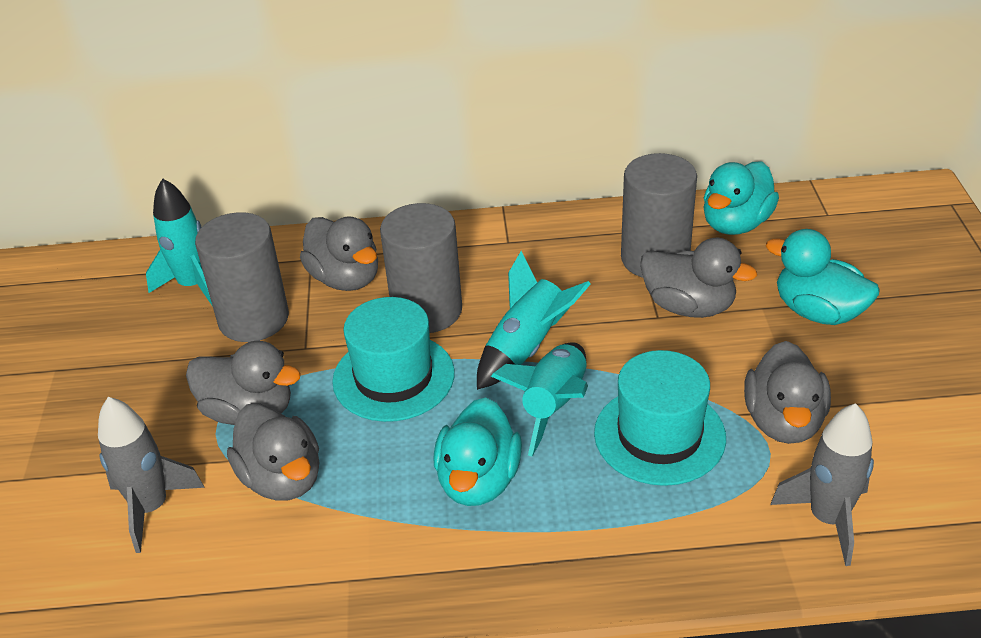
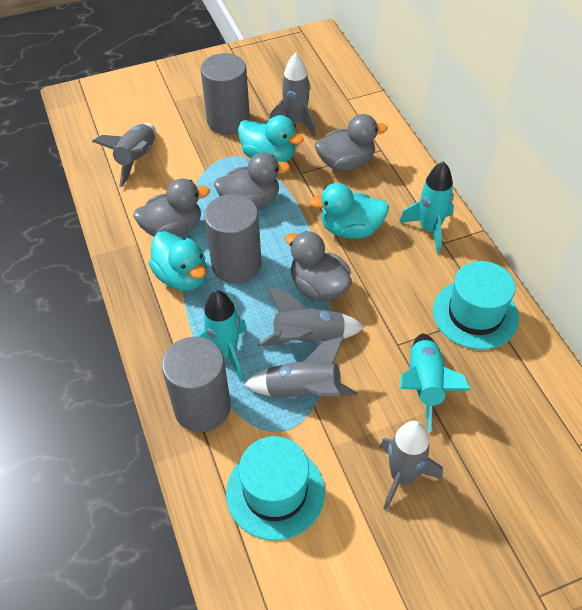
grey duck: 5 -> 4
grey rocket: 2 -> 5

